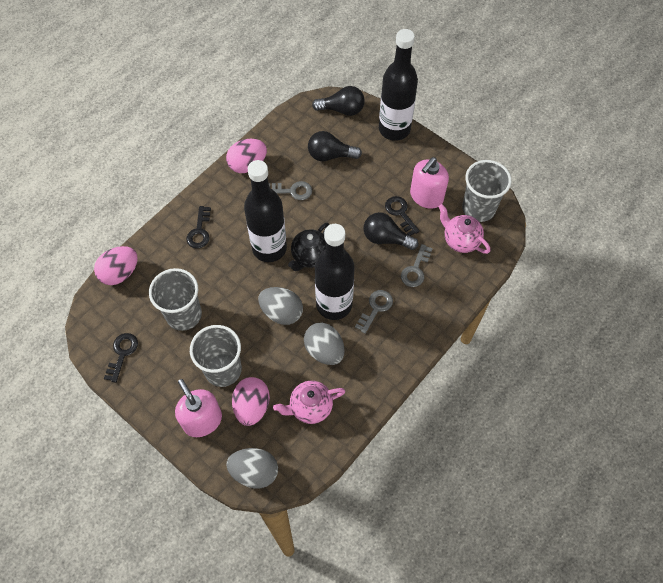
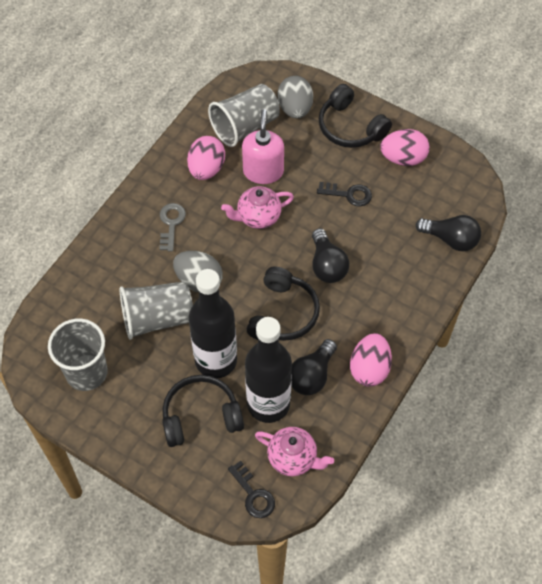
black bottle: 3 -> 2
black headphones: 0 -> 3
black key: 3 -> 2
black teapot: 1 -> 0
grey egg: 3 -> 2
grey key: 3 -> 1
pink soap dispenser: 2 -> 1

